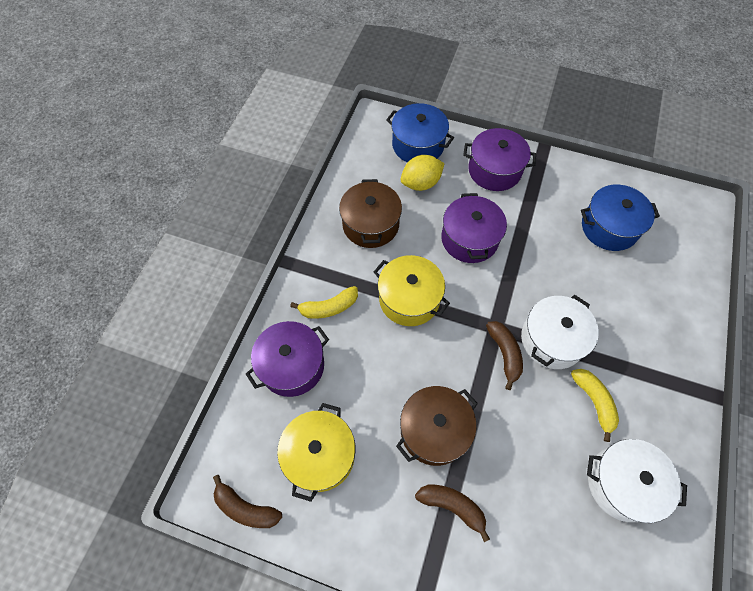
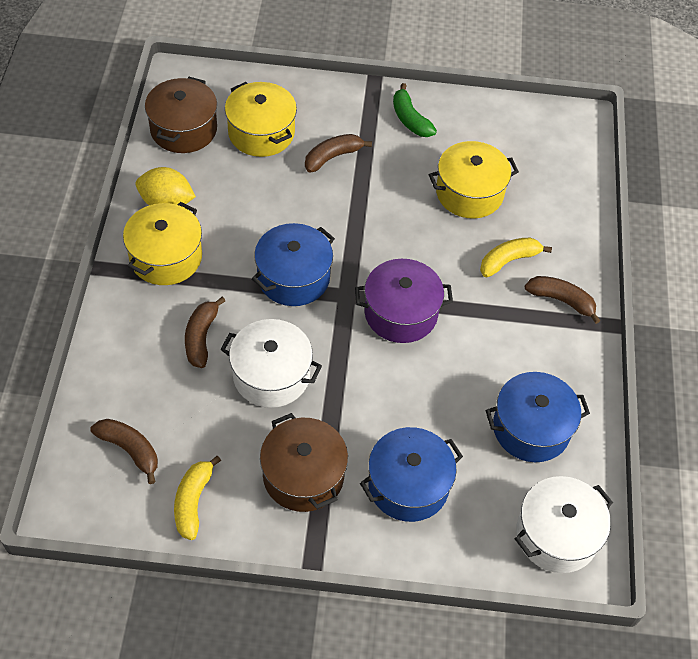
blue pot: 2 -> 3
brown banana: 3 -> 4
green banana: 0 -> 1
purple pot: 3 -> 1
yellow pot: 2 -> 3

